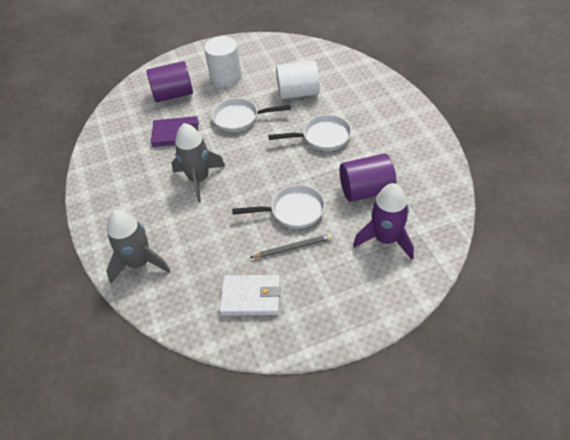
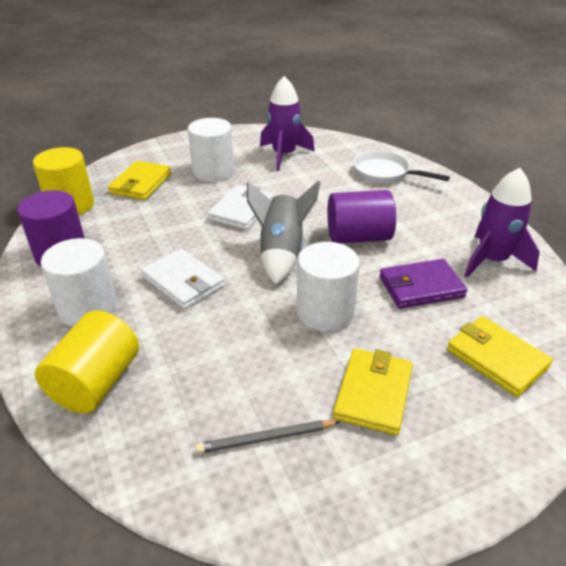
grey rocket: 2 -> 1
purple rocket: 1 -> 2
white cylinder: 2 -> 3
white pan: 3 -> 1
white wallet: 1 -> 2
yellow cylinder: 0 -> 2
yellow wallet: 0 -> 3

